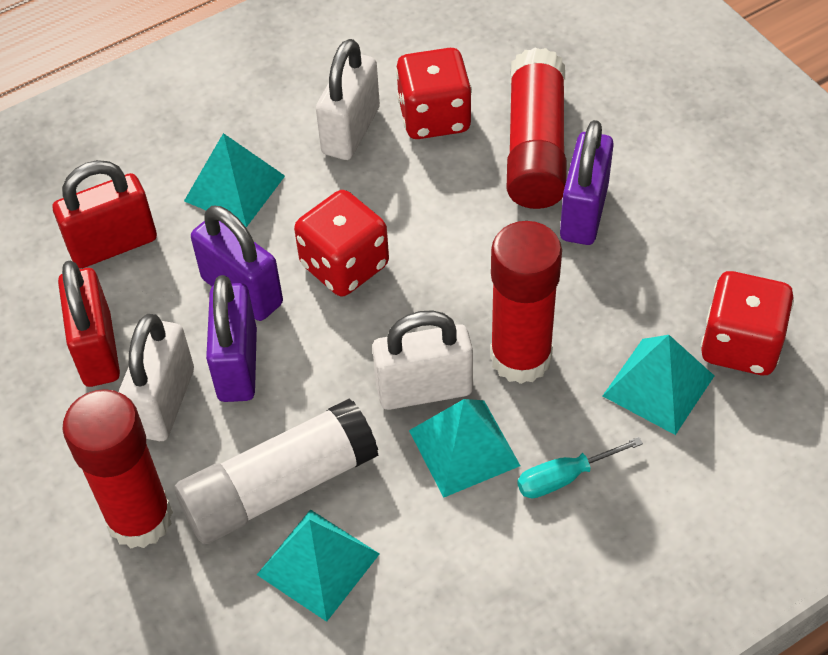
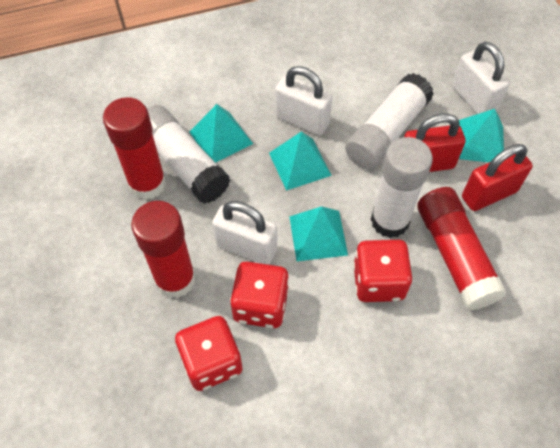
purple padlock: 3 -> 0
turquoise screwdriver: 1 -> 0
white glue stick: 1 -> 3

